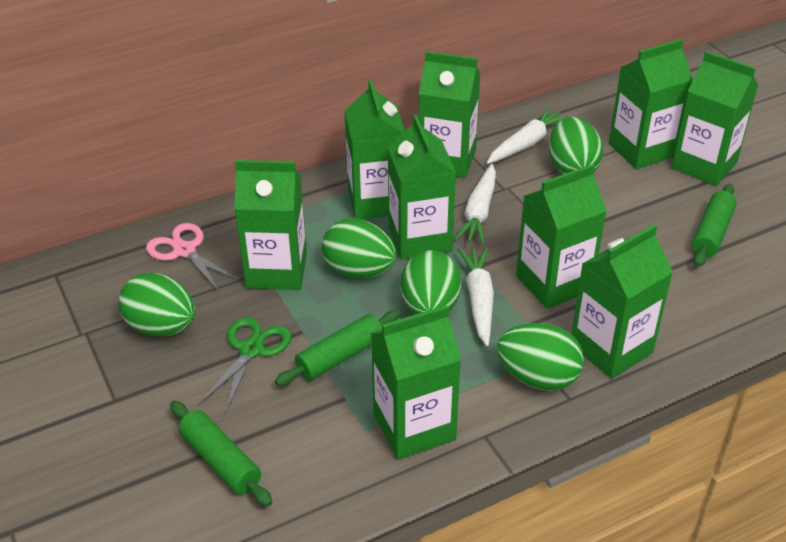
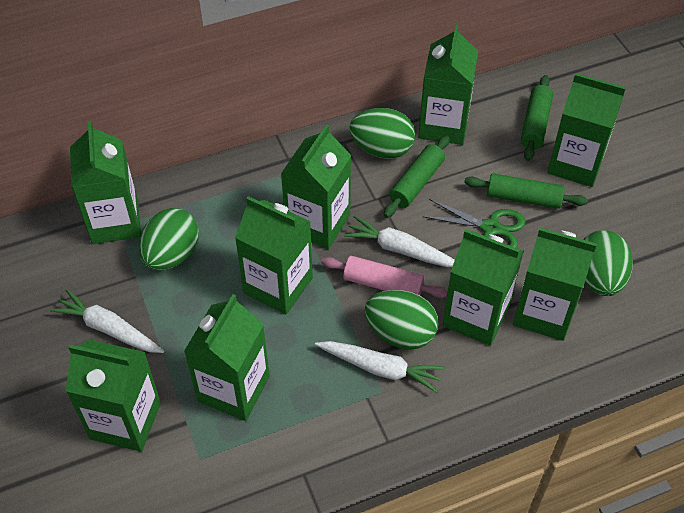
green egg: 5 -> 4
pink rolling pin: 0 -> 1
pink scissors: 1 -> 0

